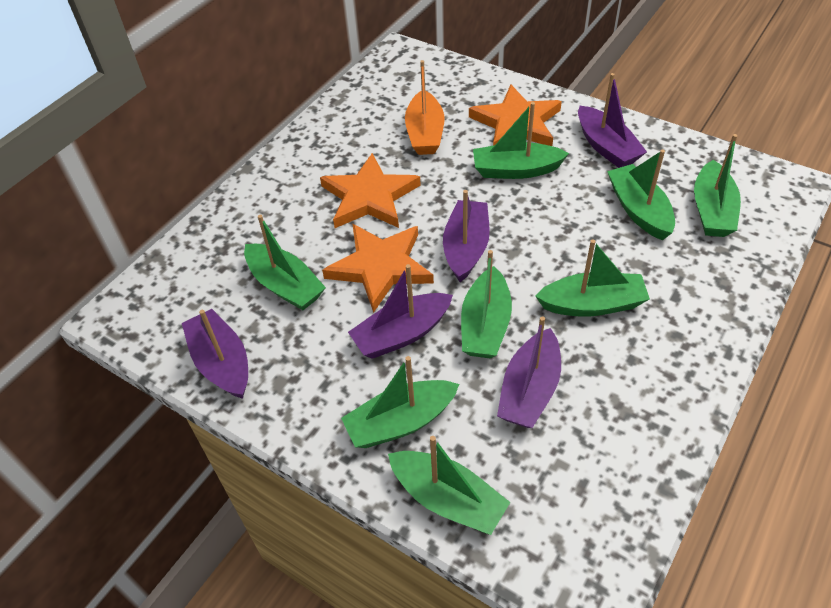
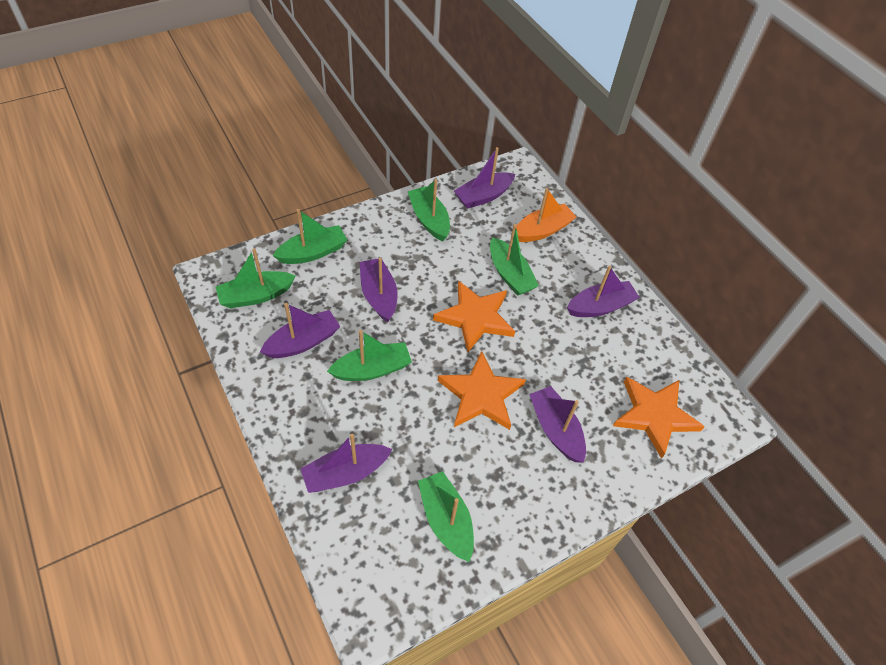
green boat: 8 -> 6
purple boat: 5 -> 6

